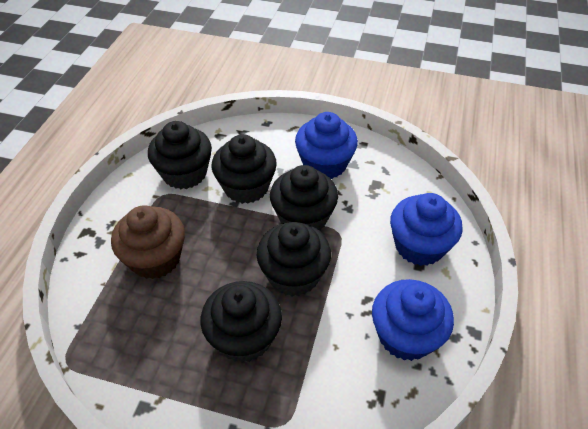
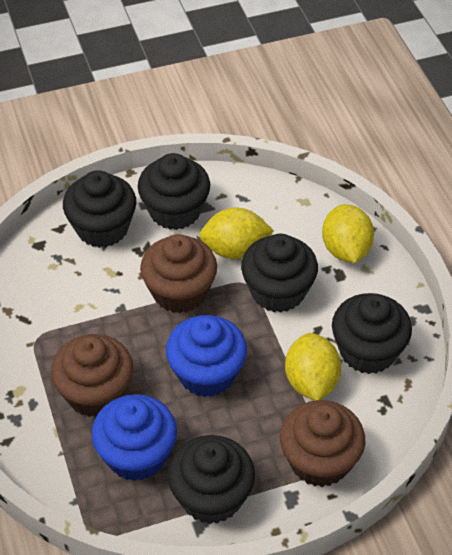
blue cupcake: 3 -> 2
brown cupcake: 1 -> 3
yellow lemon: 0 -> 3

